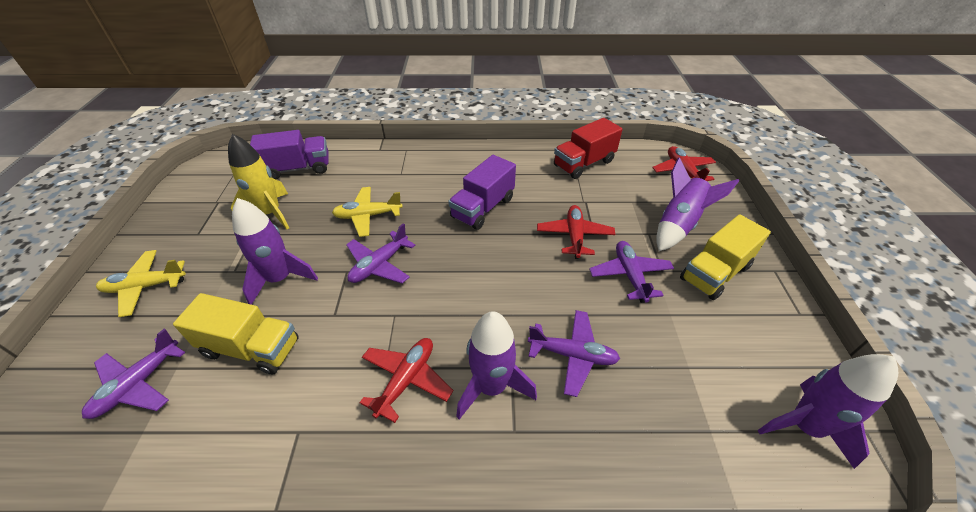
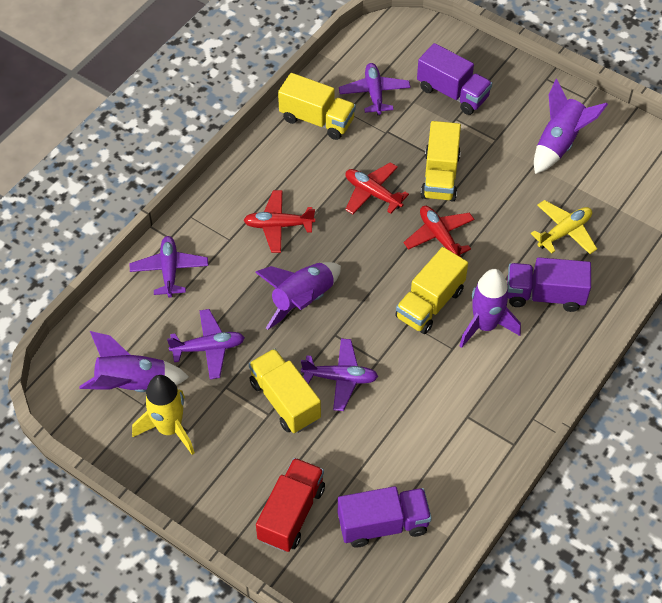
purple truck: 2 -> 3
yellow plane: 2 -> 1
yellow truck: 2 -> 4

